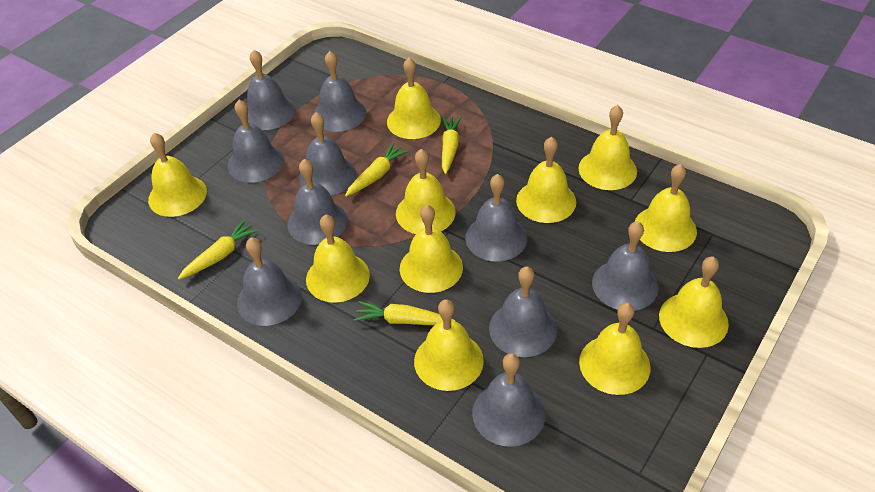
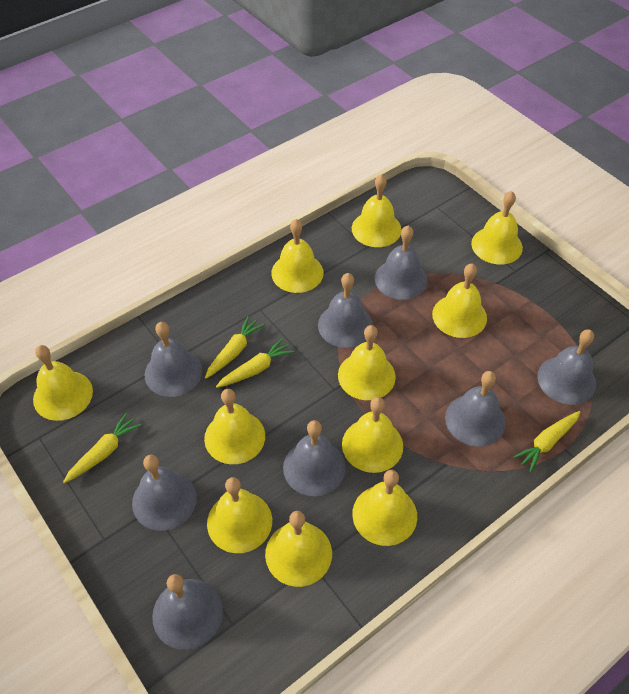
grey bell: 10 -> 8

